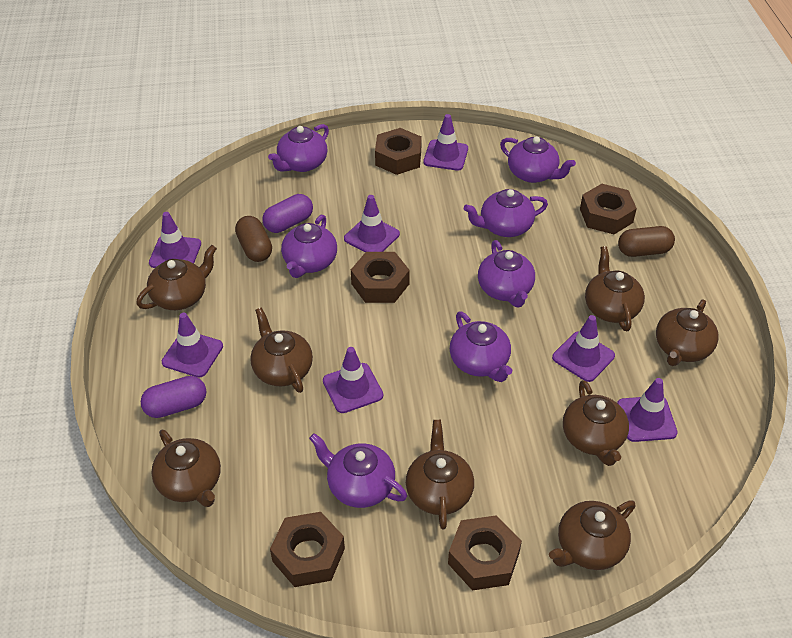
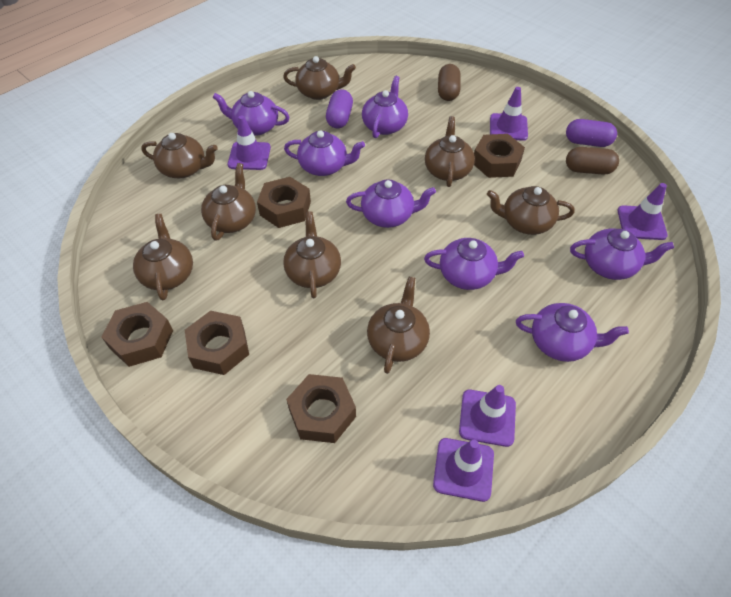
purple traffic cone: 7 -> 5

